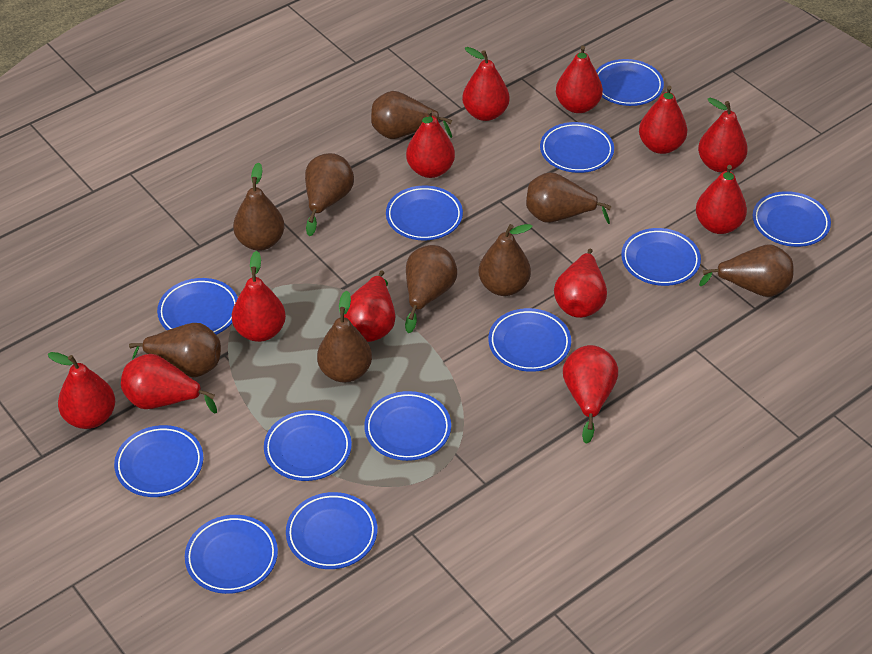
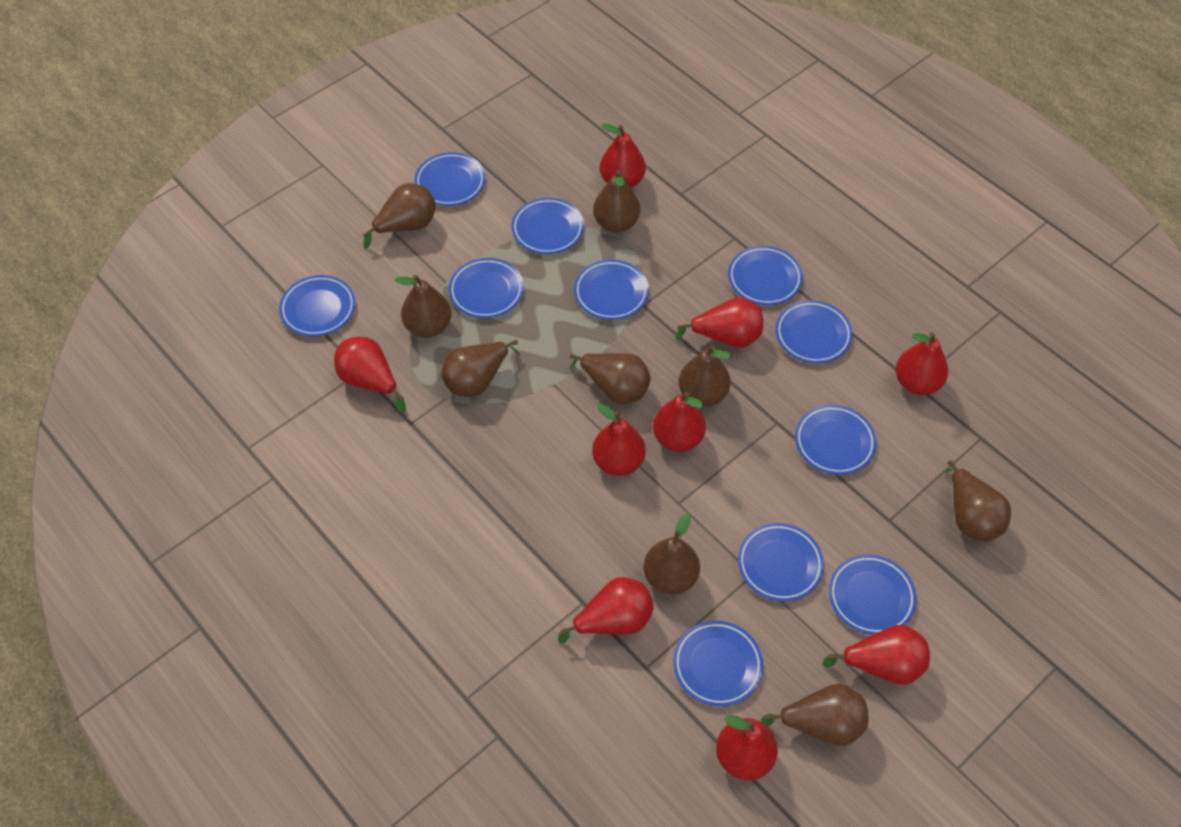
blue plate: 12 -> 11
red pear: 12 -> 9

